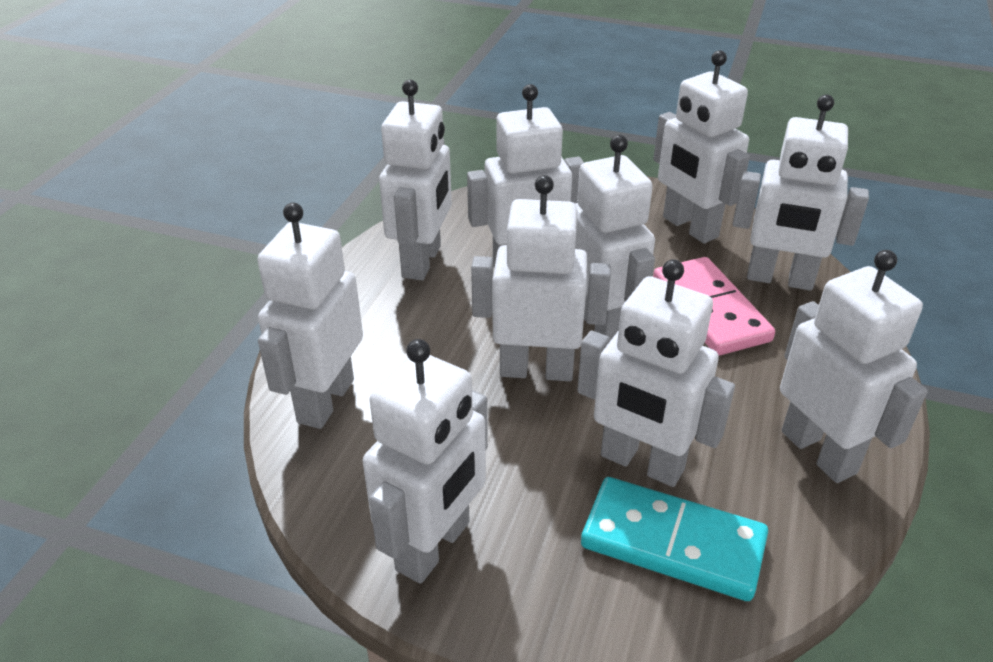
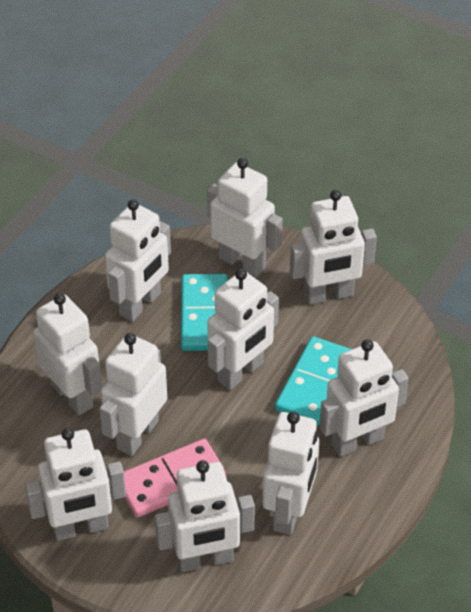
turquoise domino: 1 -> 2

